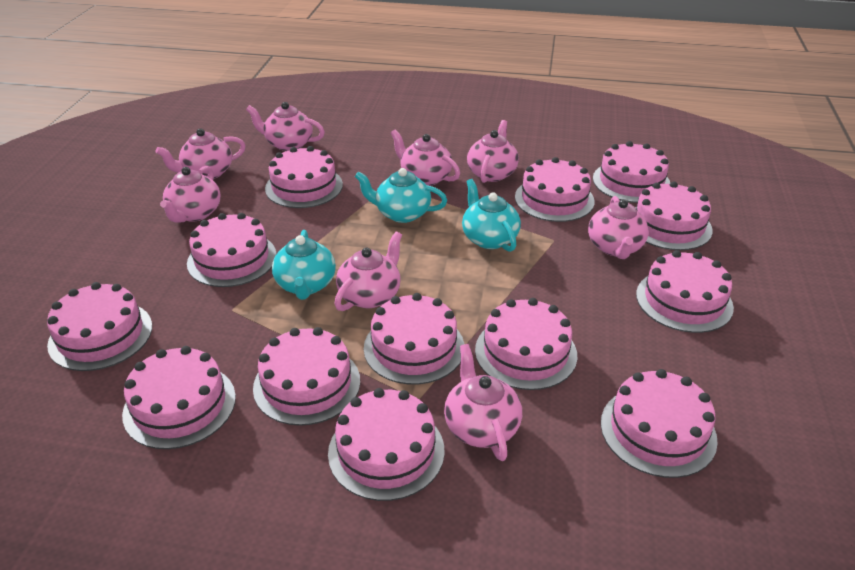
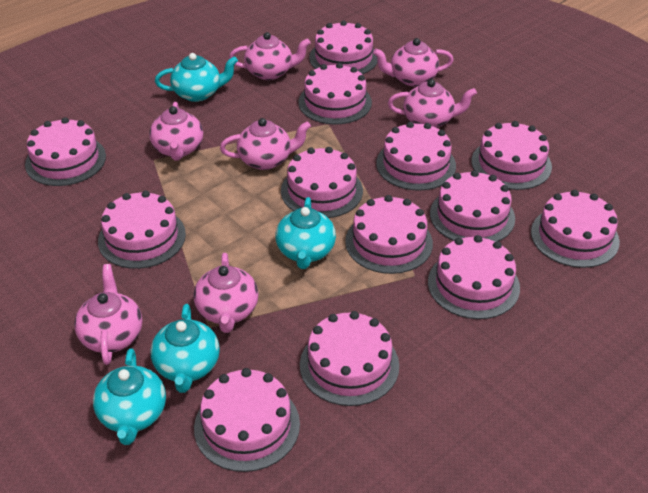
pink teapot: 8 -> 7
turquoise teapot: 3 -> 4

